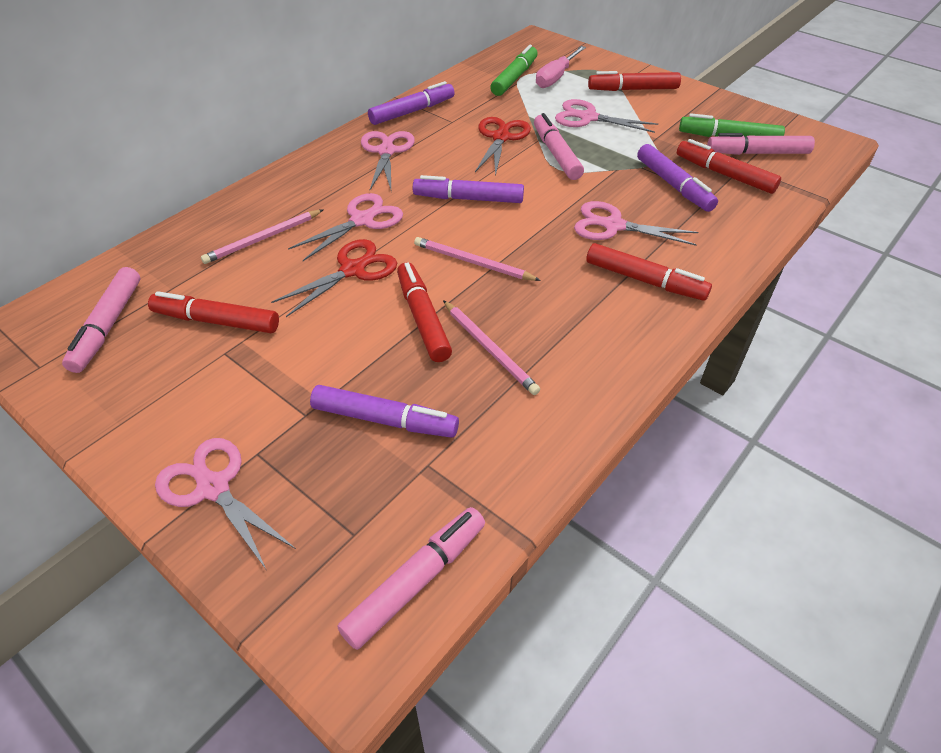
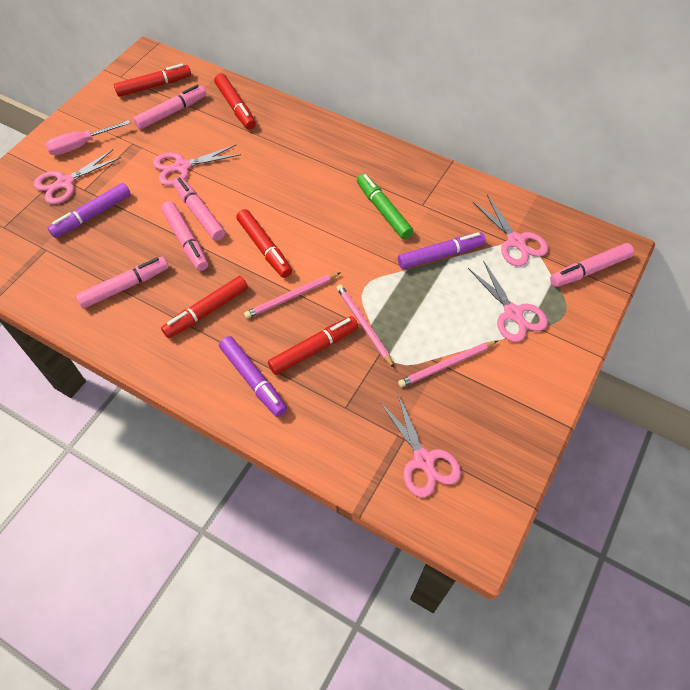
green marker: 2 -> 1
pink marker: 4 -> 5
purple marker: 4 -> 3
red scissors: 2 -> 0

